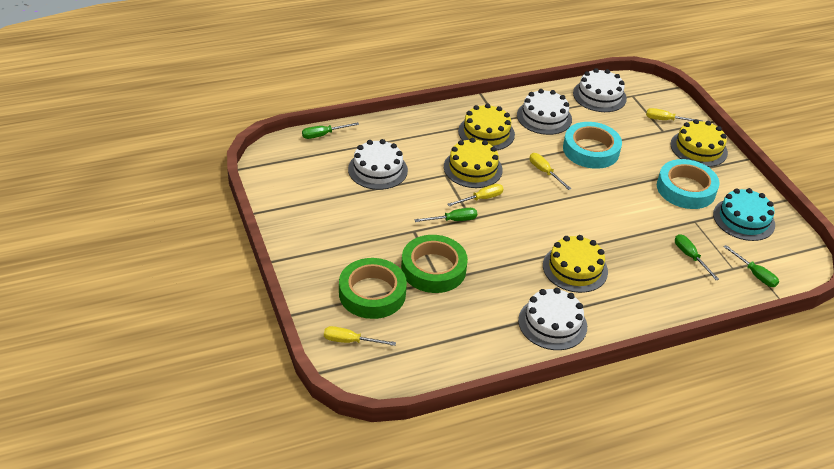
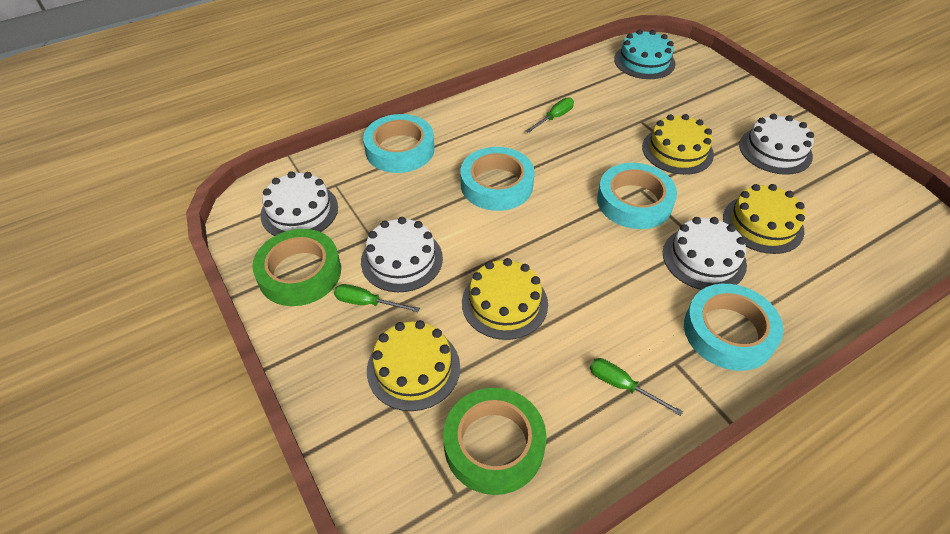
green screwdriver: 4 -> 3
turquoise tape: 2 -> 4
yellow screwdriver: 4 -> 0

